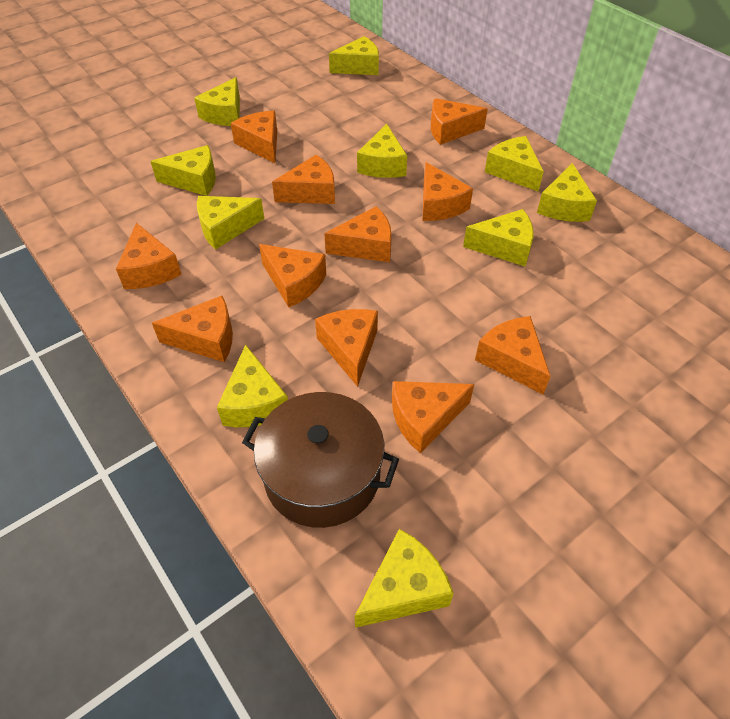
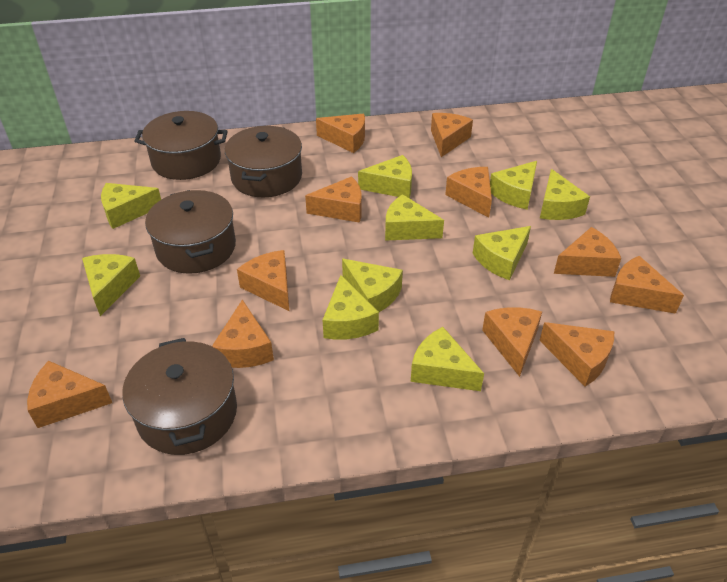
brown pot: 1 -> 4

